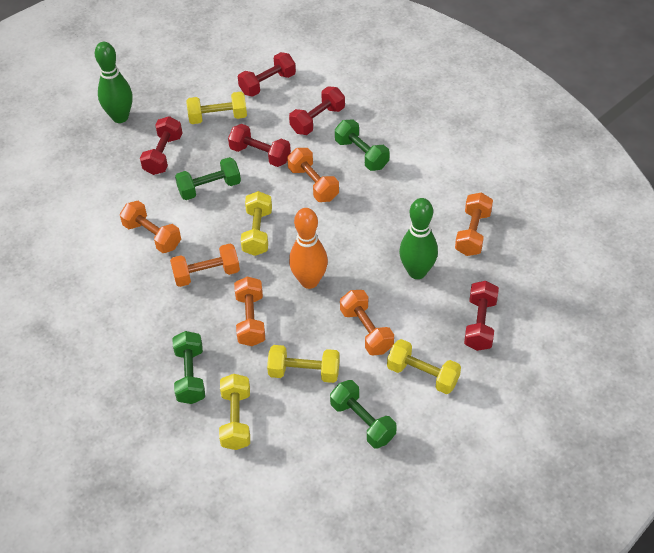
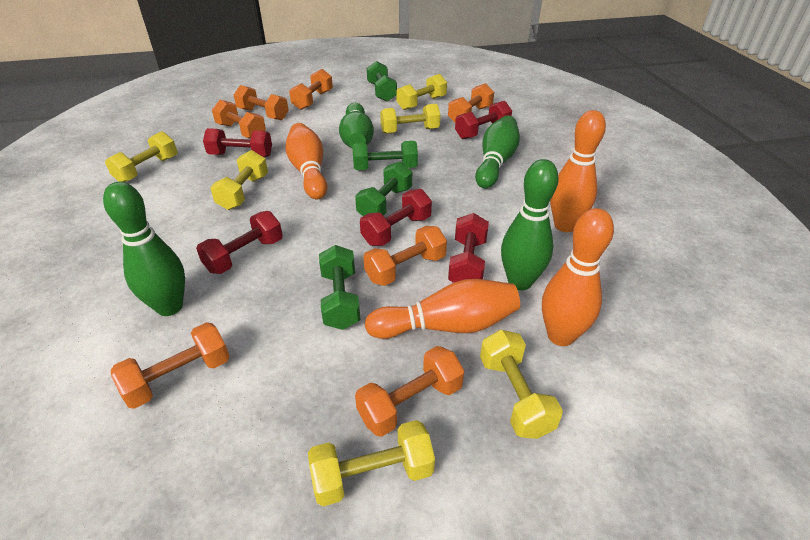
green bowling pin: 2 -> 4
orange bowling pin: 1 -> 4
orange dumbbell: 6 -> 7
yellow dumbbell: 5 -> 6

